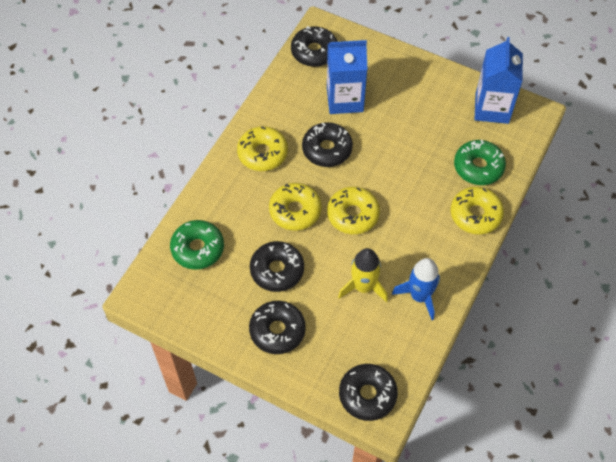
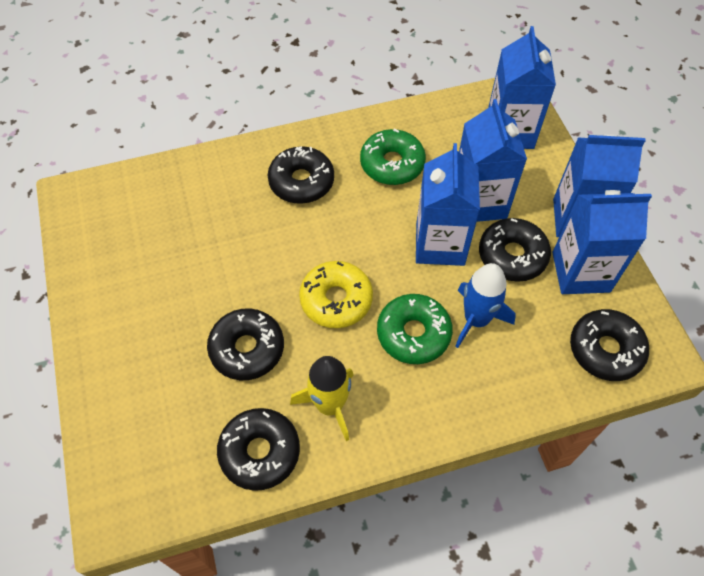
blue carton: 2 -> 5
yellow donut: 4 -> 1

